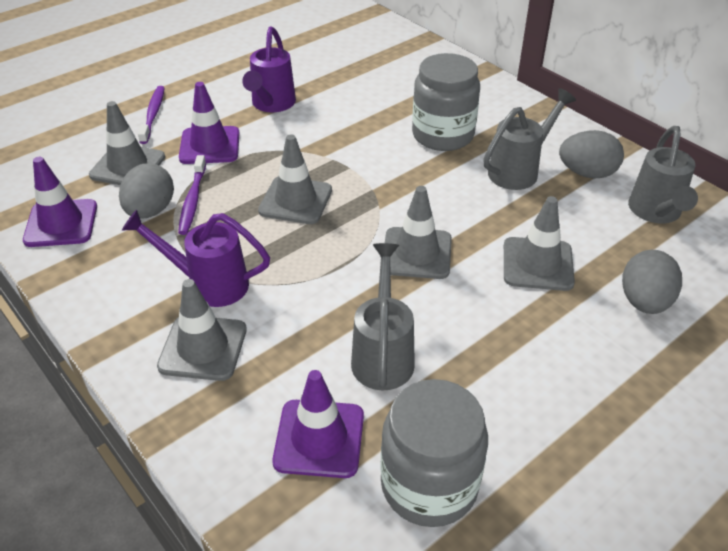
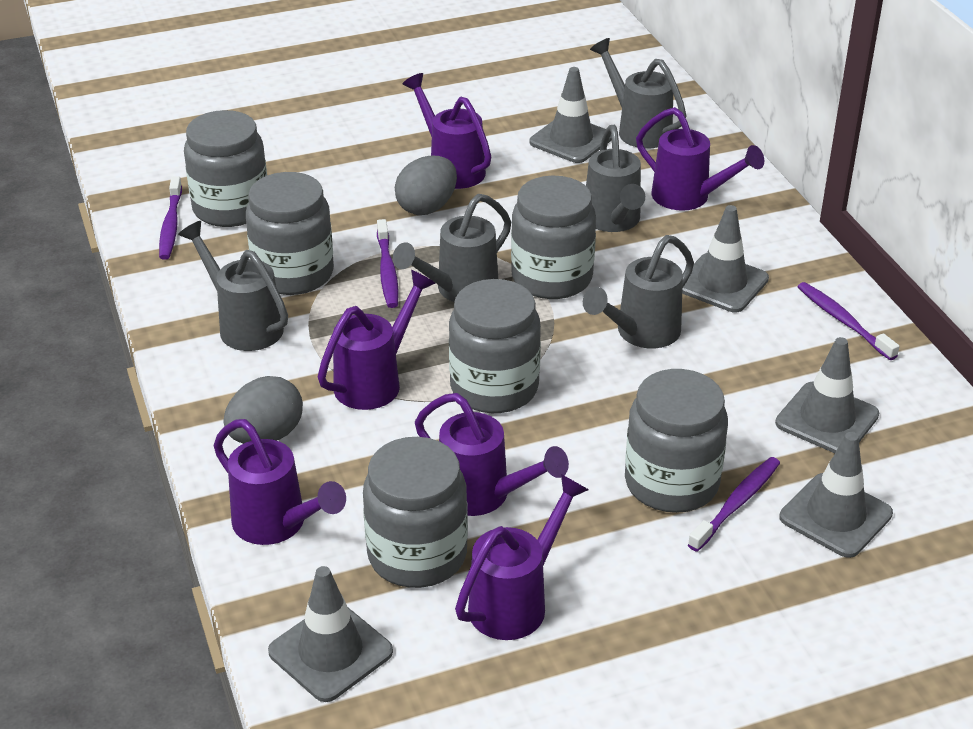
grey egg: 3 -> 2
grey jar: 2 -> 6
grey watering can: 3 -> 5
purple toothbrush: 2 -> 4
purple traffic cone: 3 -> 0
purple watering can: 2 -> 6

